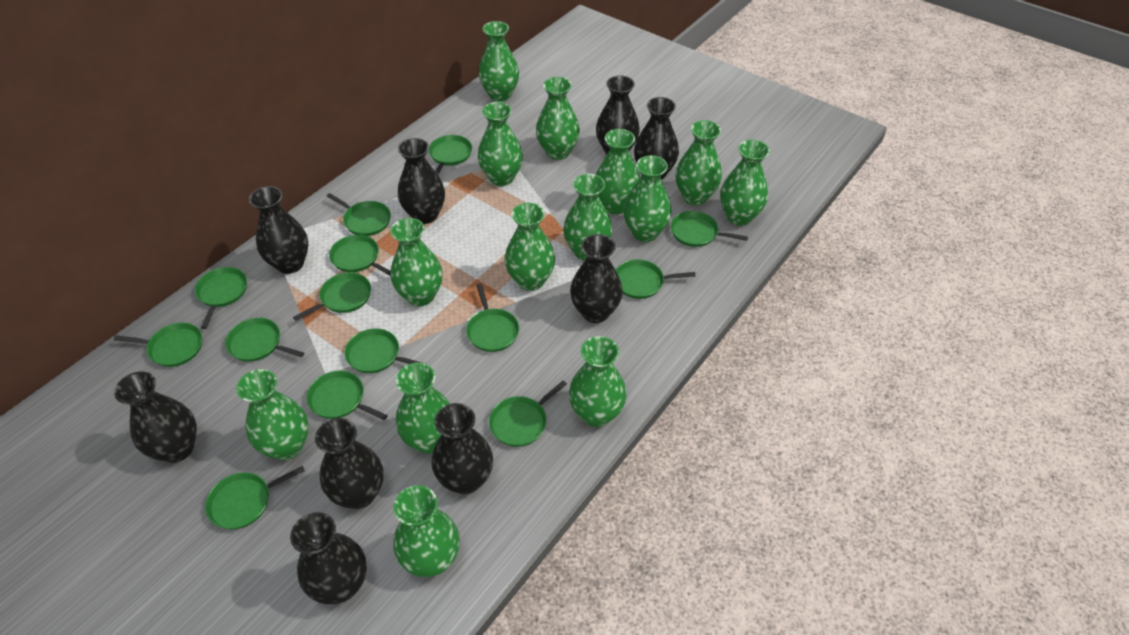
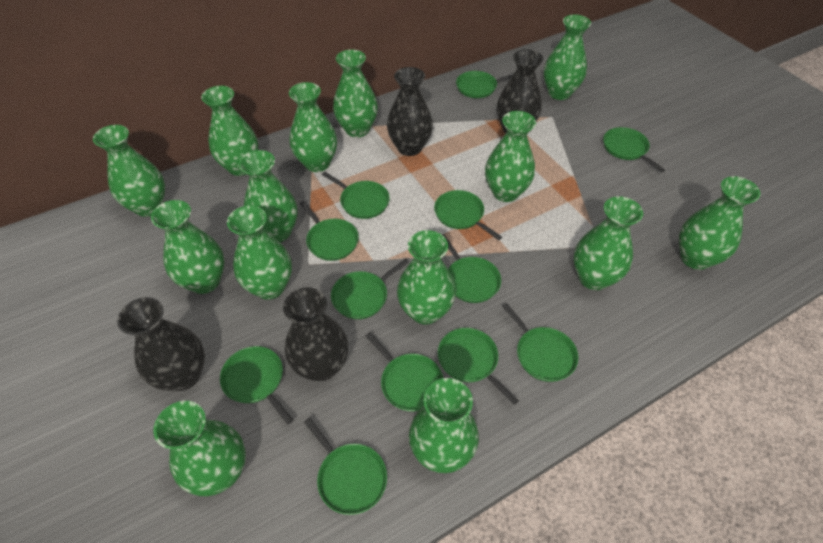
black vase: 9 -> 4
green pan: 14 -> 12

